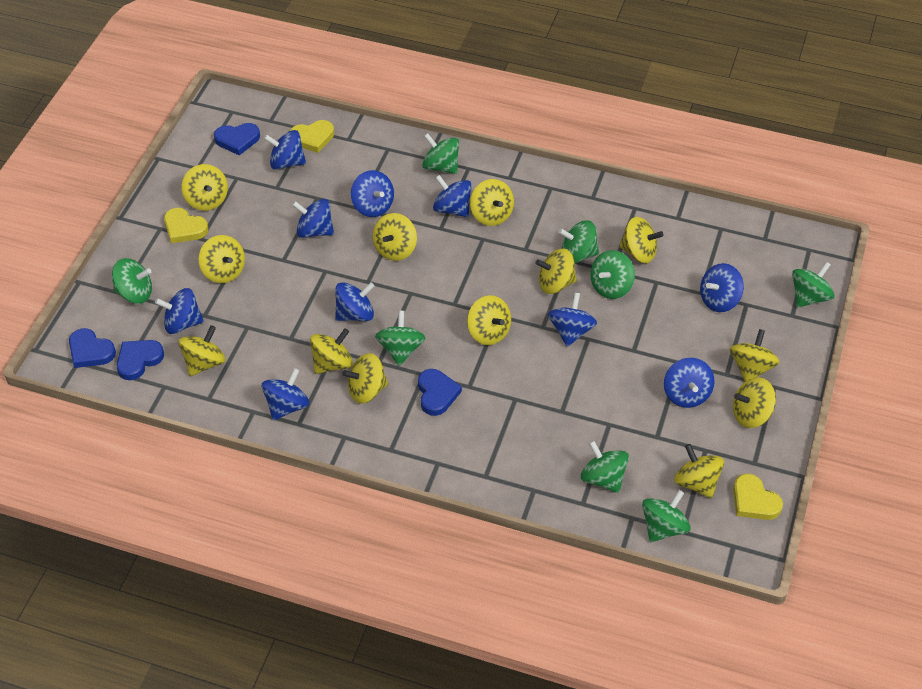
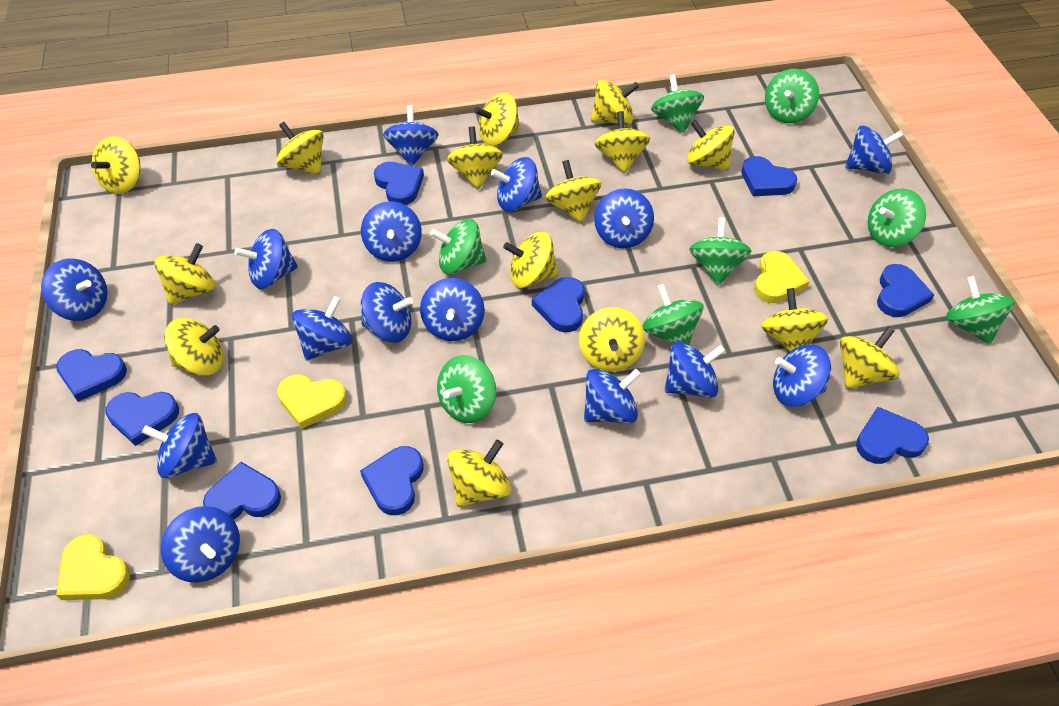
blue heart: 4 -> 9
blue spinning top: 10 -> 15
yellow spinning top: 13 -> 15

